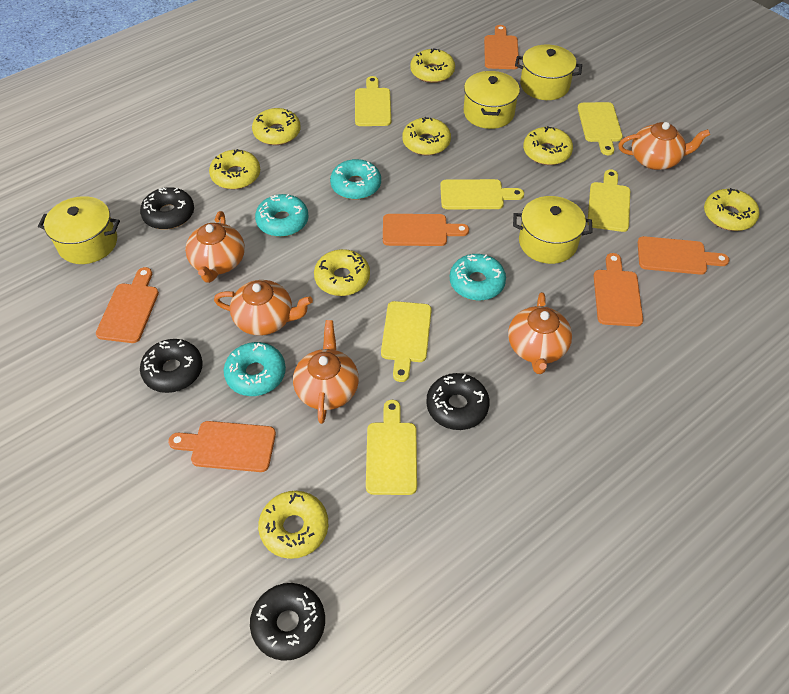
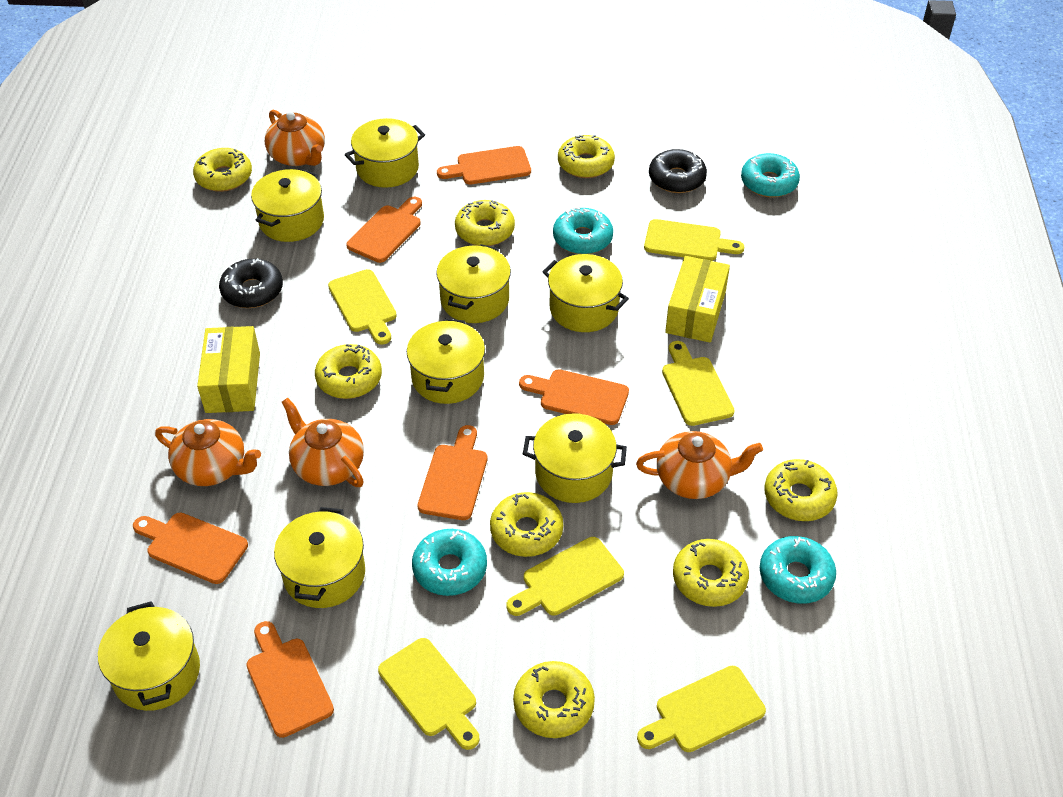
black donut: 4 -> 2
orange teapot: 5 -> 4
yellow box: 0 -> 2
yellow pot: 4 -> 8

